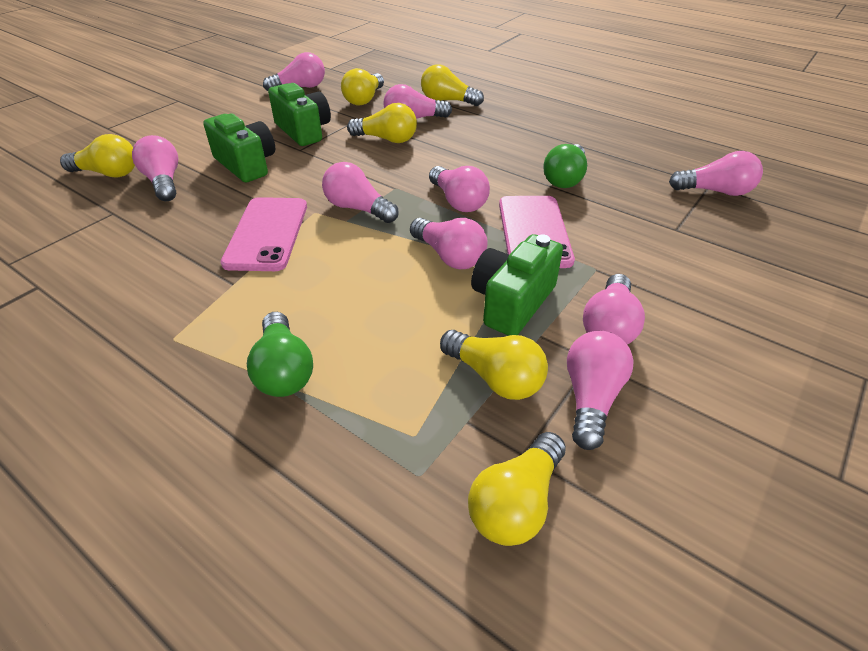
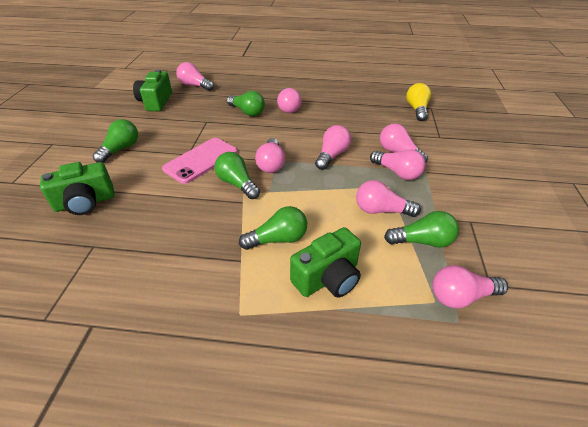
green light bulb: 2 -> 5
pink light bulb: 9 -> 8
pink phone: 2 -> 1
yellow light bulb: 6 -> 1

